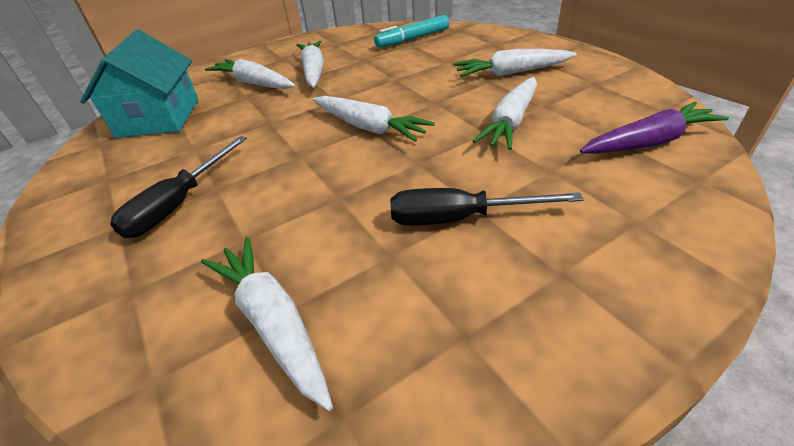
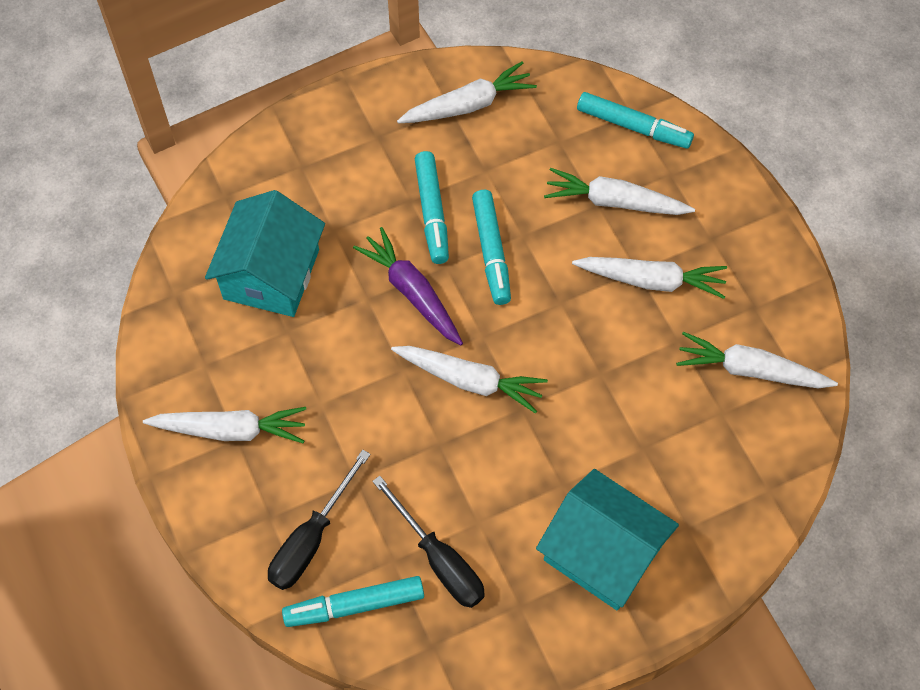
turquoise house: 1 -> 2
turquoise marker: 1 -> 4

